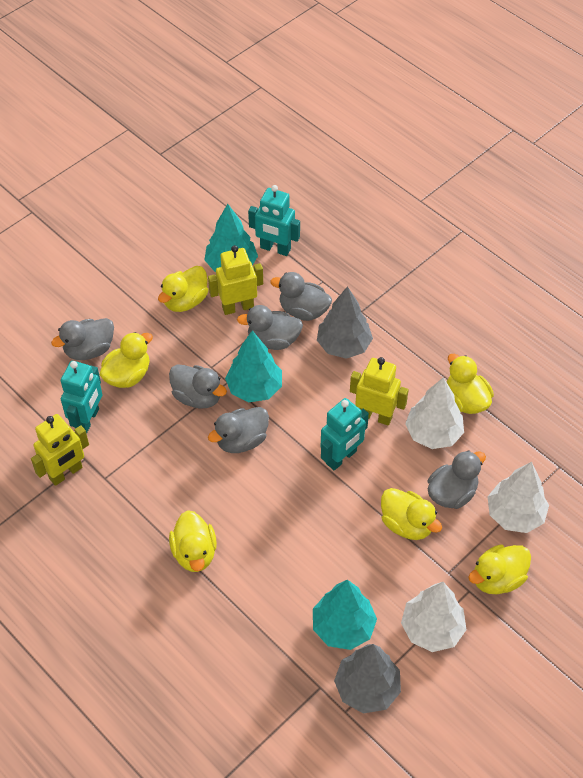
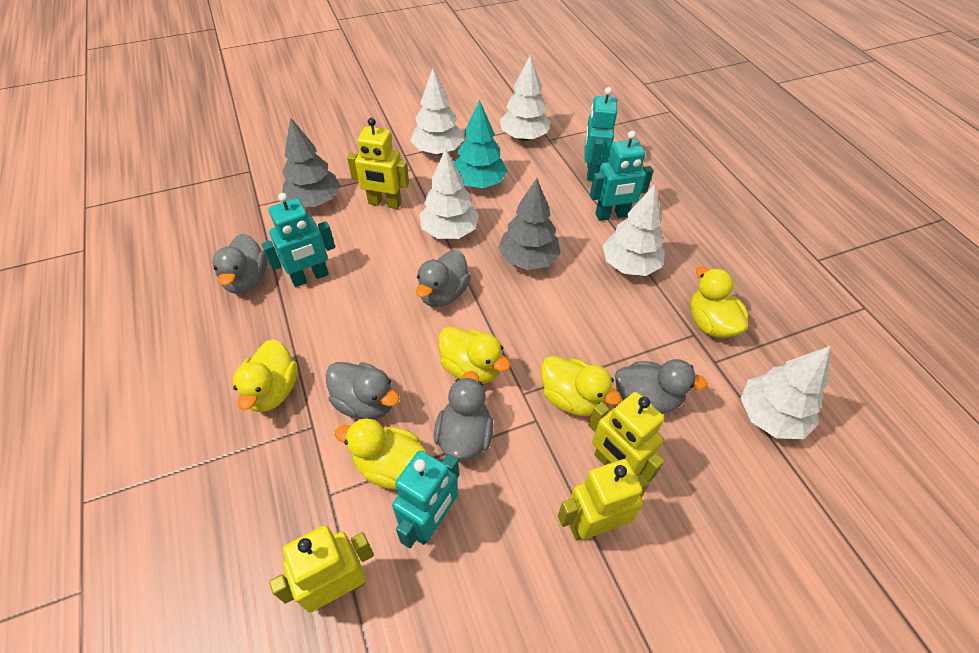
grey duck: 6 -> 5
turquoise robot: 3 -> 4
turquoise tree: 3 -> 1
white tree: 3 -> 5
yellow duck: 6 -> 5
yellow robot: 3 -> 4

